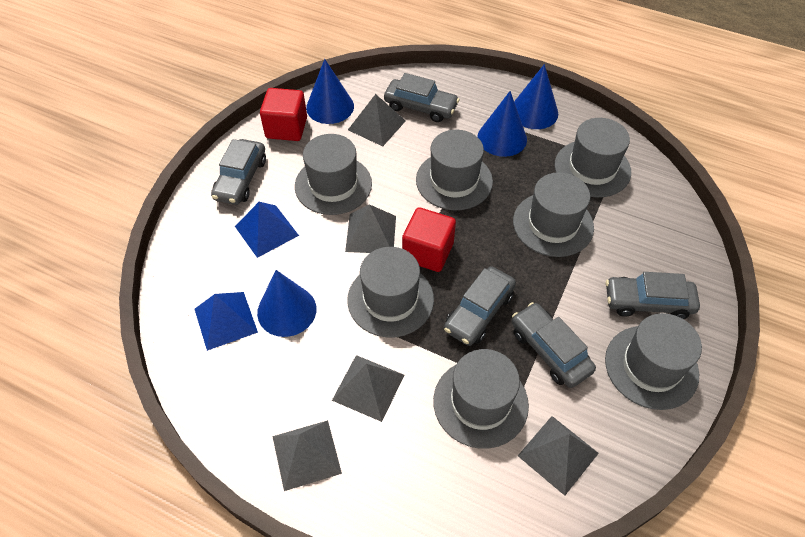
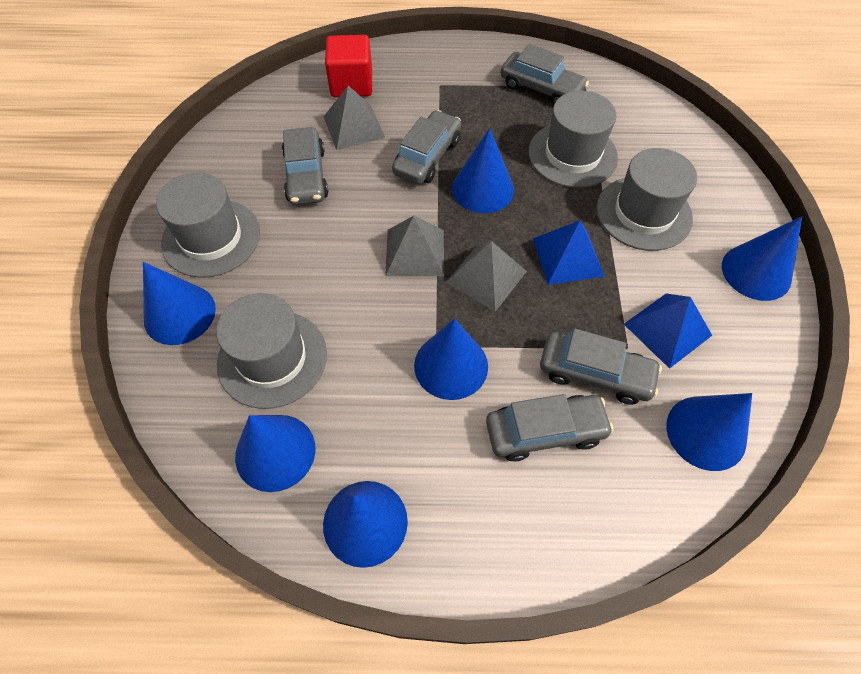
blue cone: 4 -> 7
grey hat: 7 -> 4
grey pyramid: 5 -> 3
red cube: 2 -> 1

